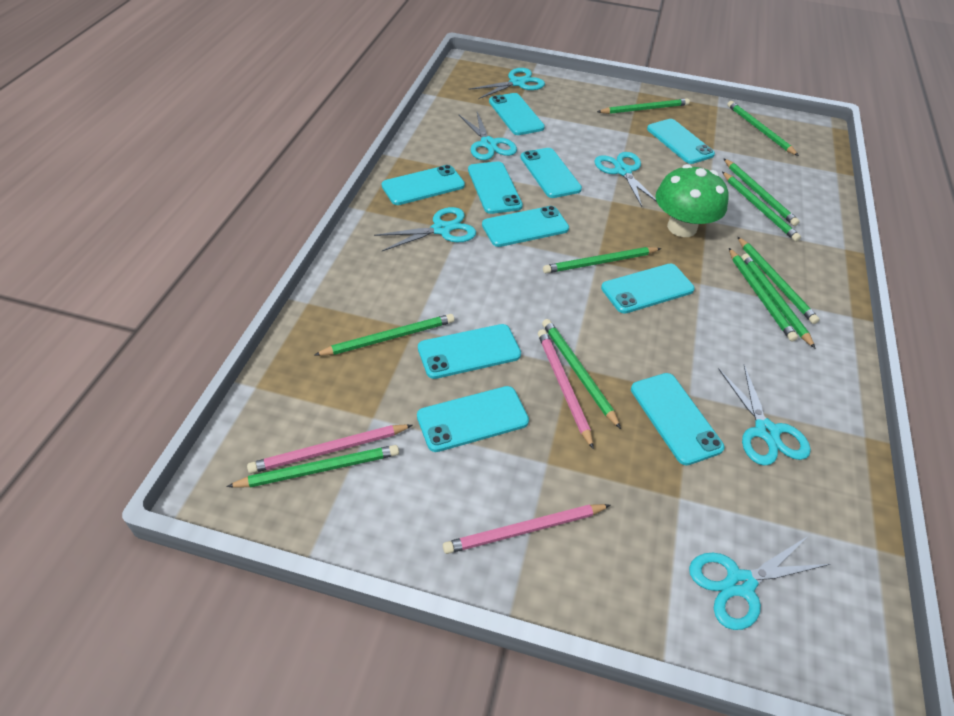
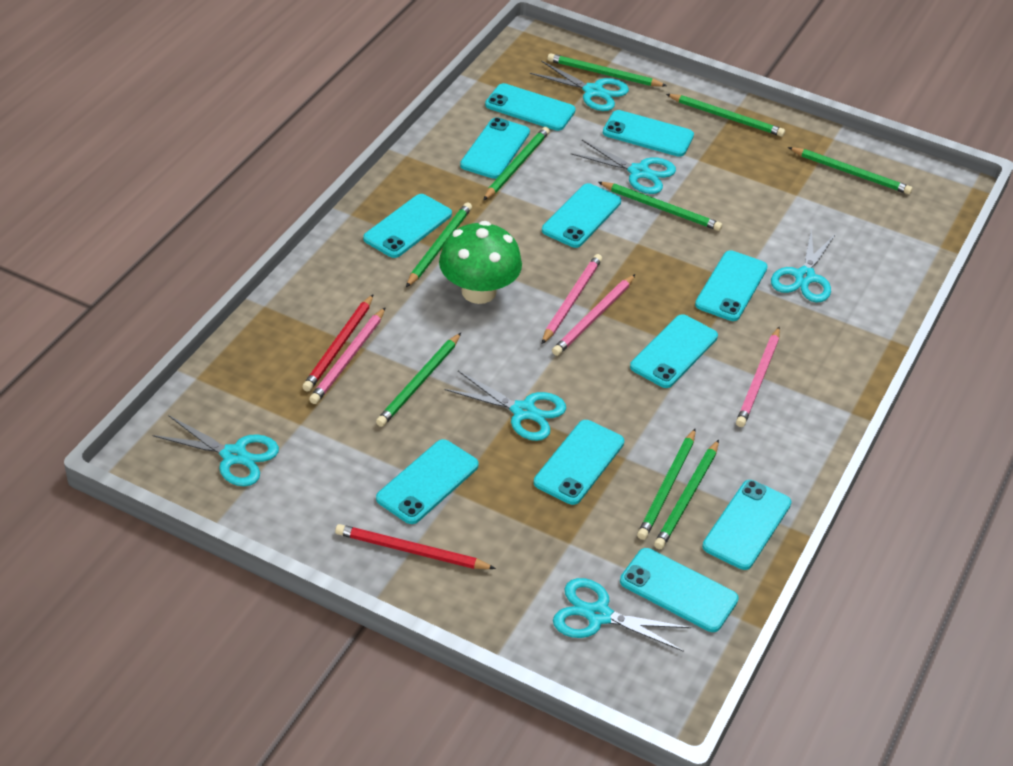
green pencil: 11 -> 9
pink pencil: 3 -> 4
red pencil: 0 -> 2
turquoise phone: 10 -> 11

